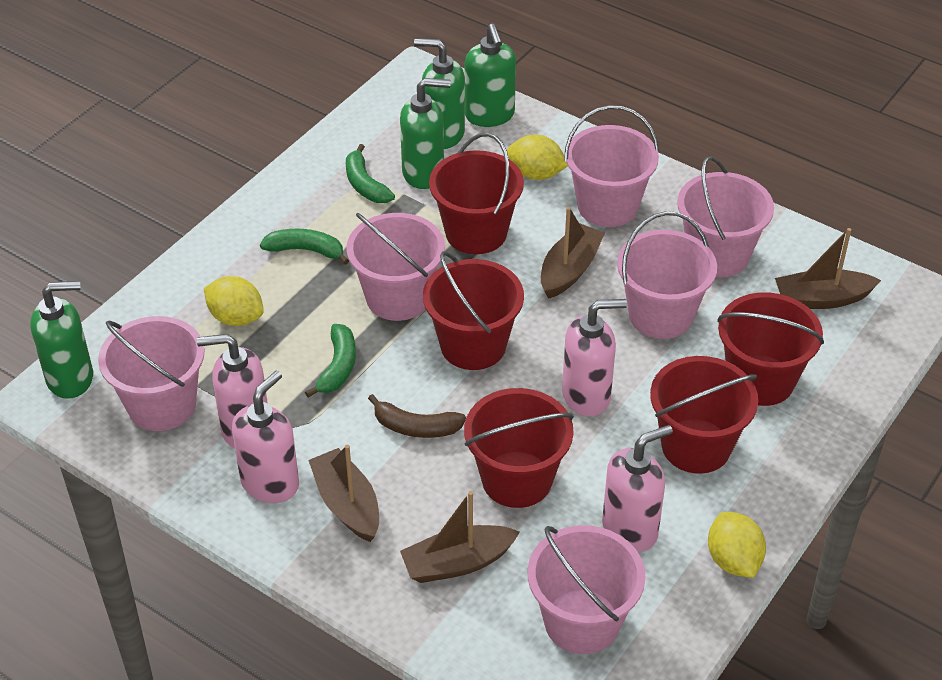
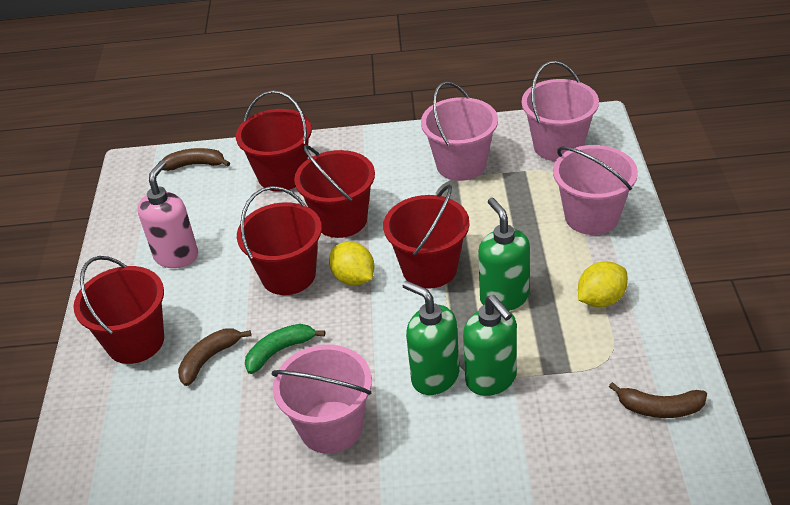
brown banana: 1 -> 3
brown boat: 4 -> 0
green banana: 3 -> 1
green soap dispenser: 4 -> 3
pink bucket: 6 -> 4
pink soap dispenser: 4 -> 1
yellow lemon: 3 -> 2

